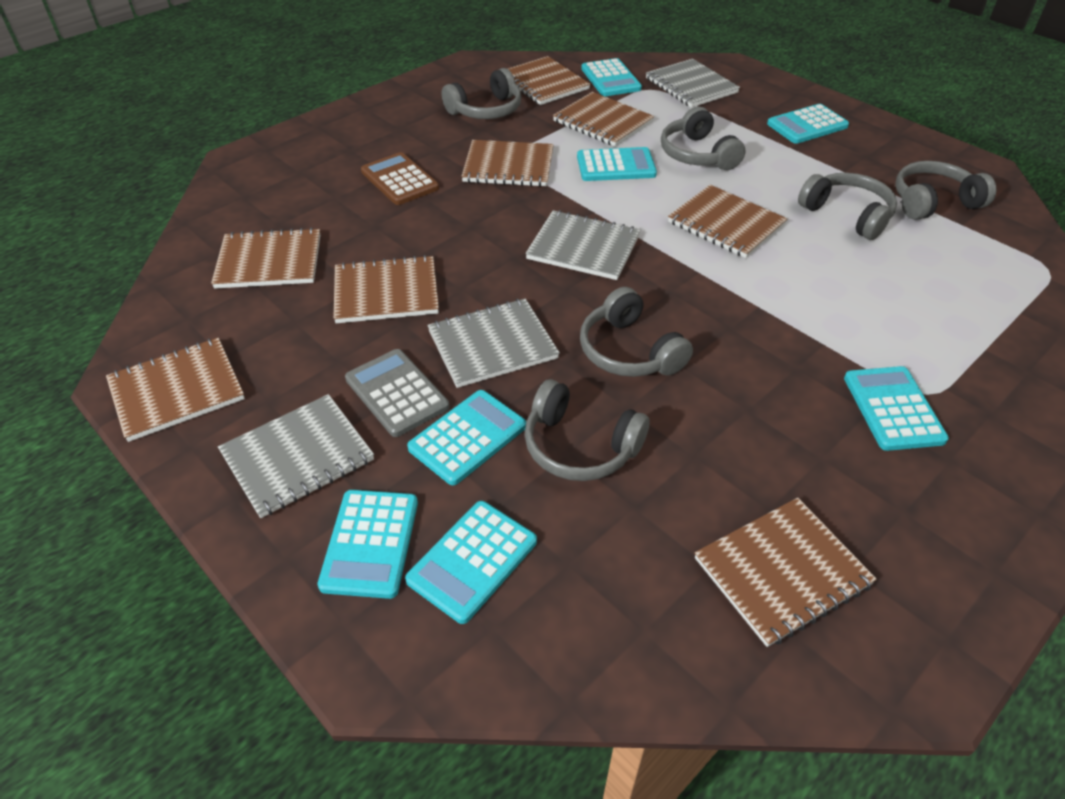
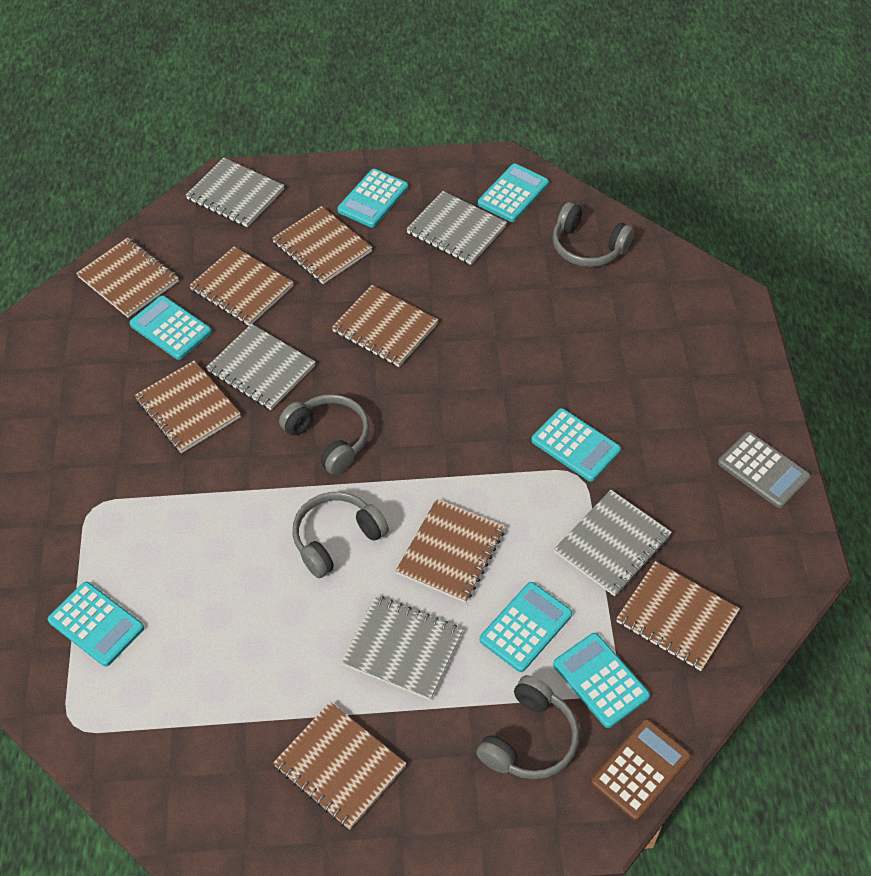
grey headphones: 6 -> 4
grey notebook: 4 -> 5

